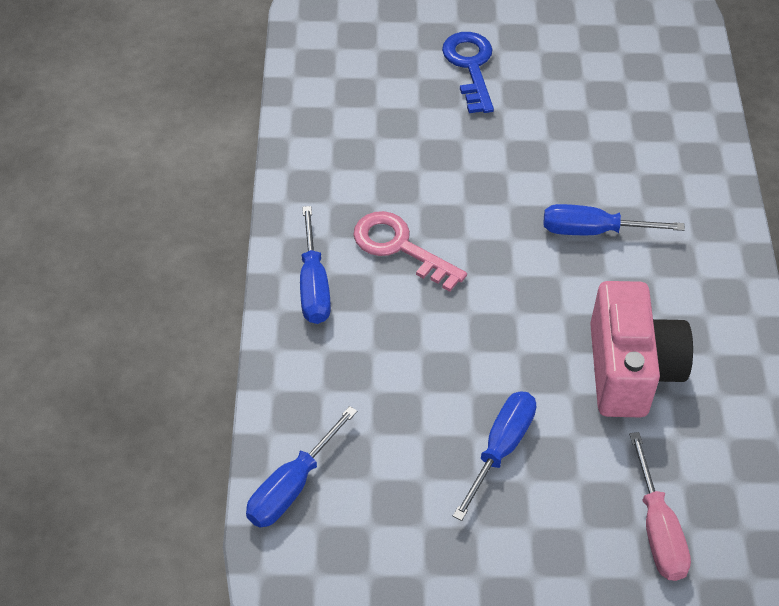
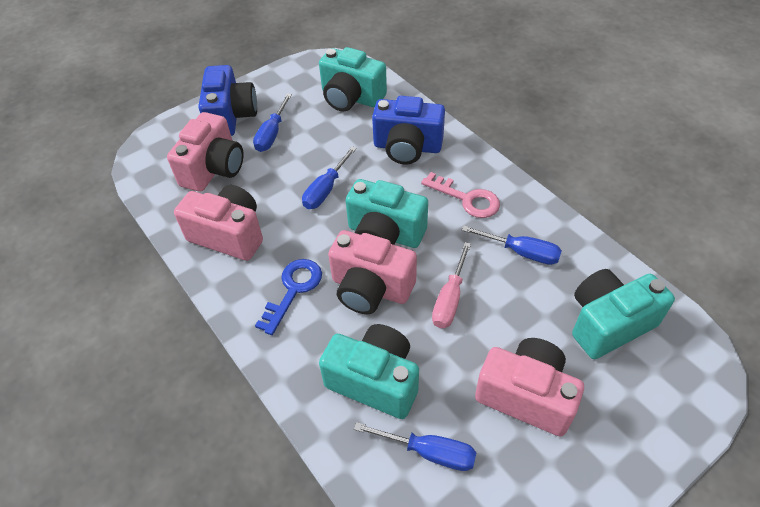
blue camera: 0 -> 2
pink camera: 1 -> 4
turquoise camera: 0 -> 4

